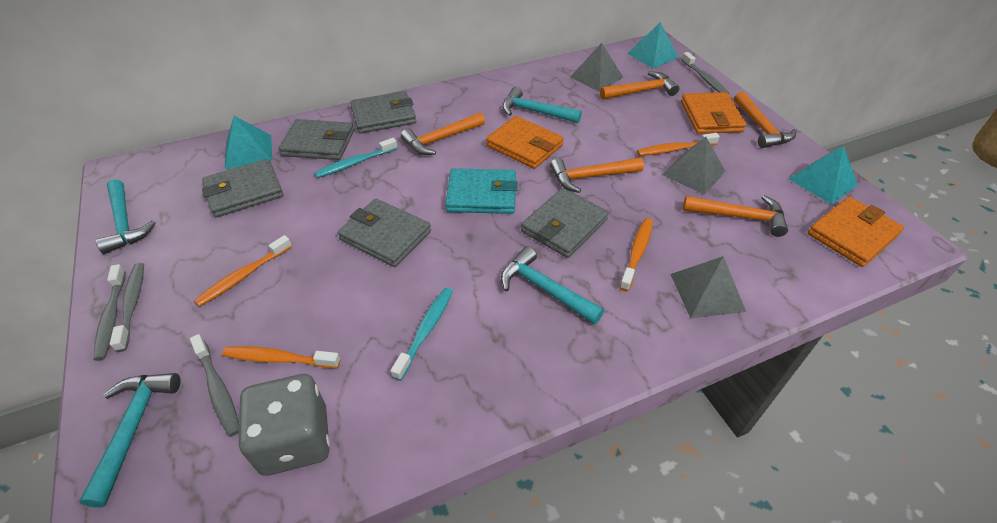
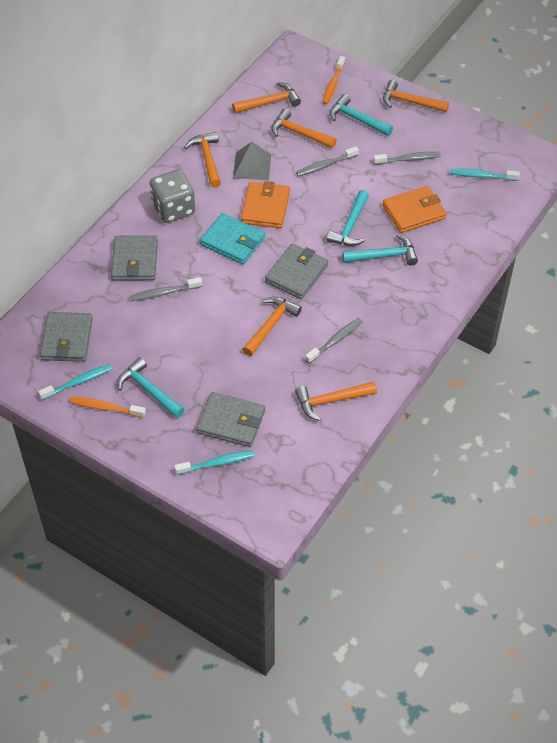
grey pyramid: 3 -> 1
grey wallet: 5 -> 4
orange hammer: 5 -> 6
orange toothbrush: 4 -> 2
orange wallet: 3 -> 2
turquoise pyramid: 3 -> 0
turquoise toothbrush: 2 -> 3

